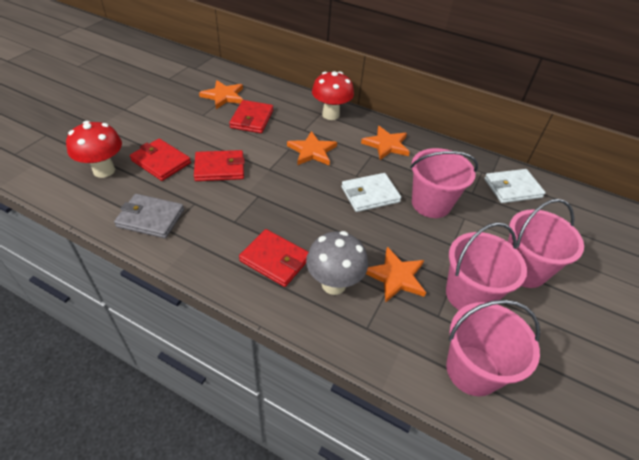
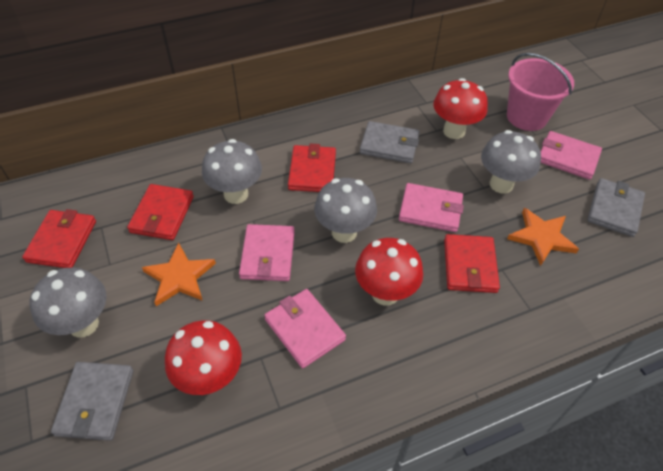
grey mushroom: 1 -> 4
grey wallet: 1 -> 3
orange star: 4 -> 2
pink bucket: 4 -> 1
pink wallet: 0 -> 4
red mushroom: 2 -> 3
white wallet: 2 -> 0

